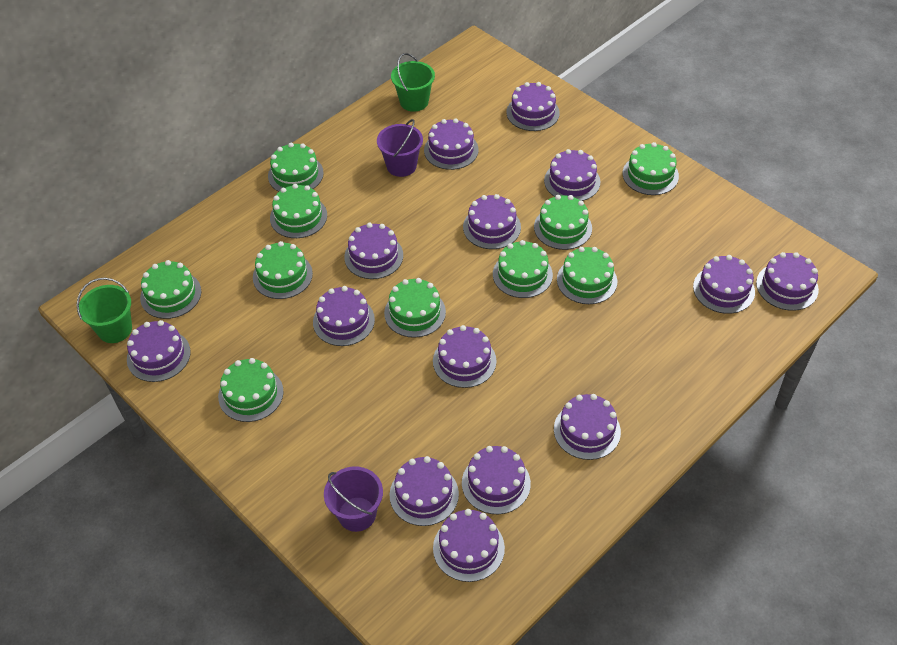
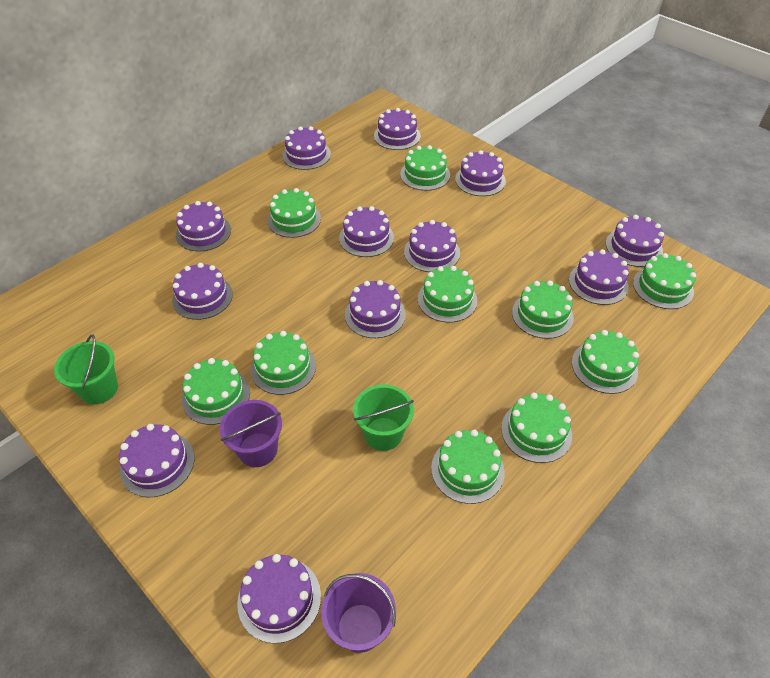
purple cake: 14 -> 12

